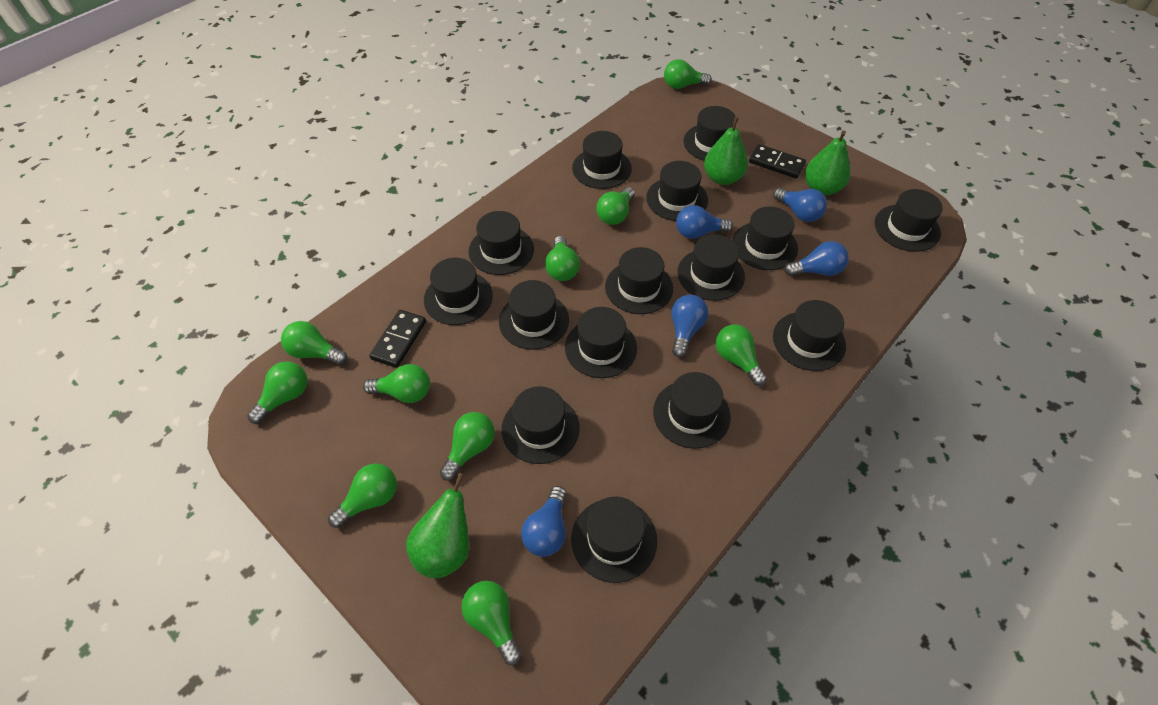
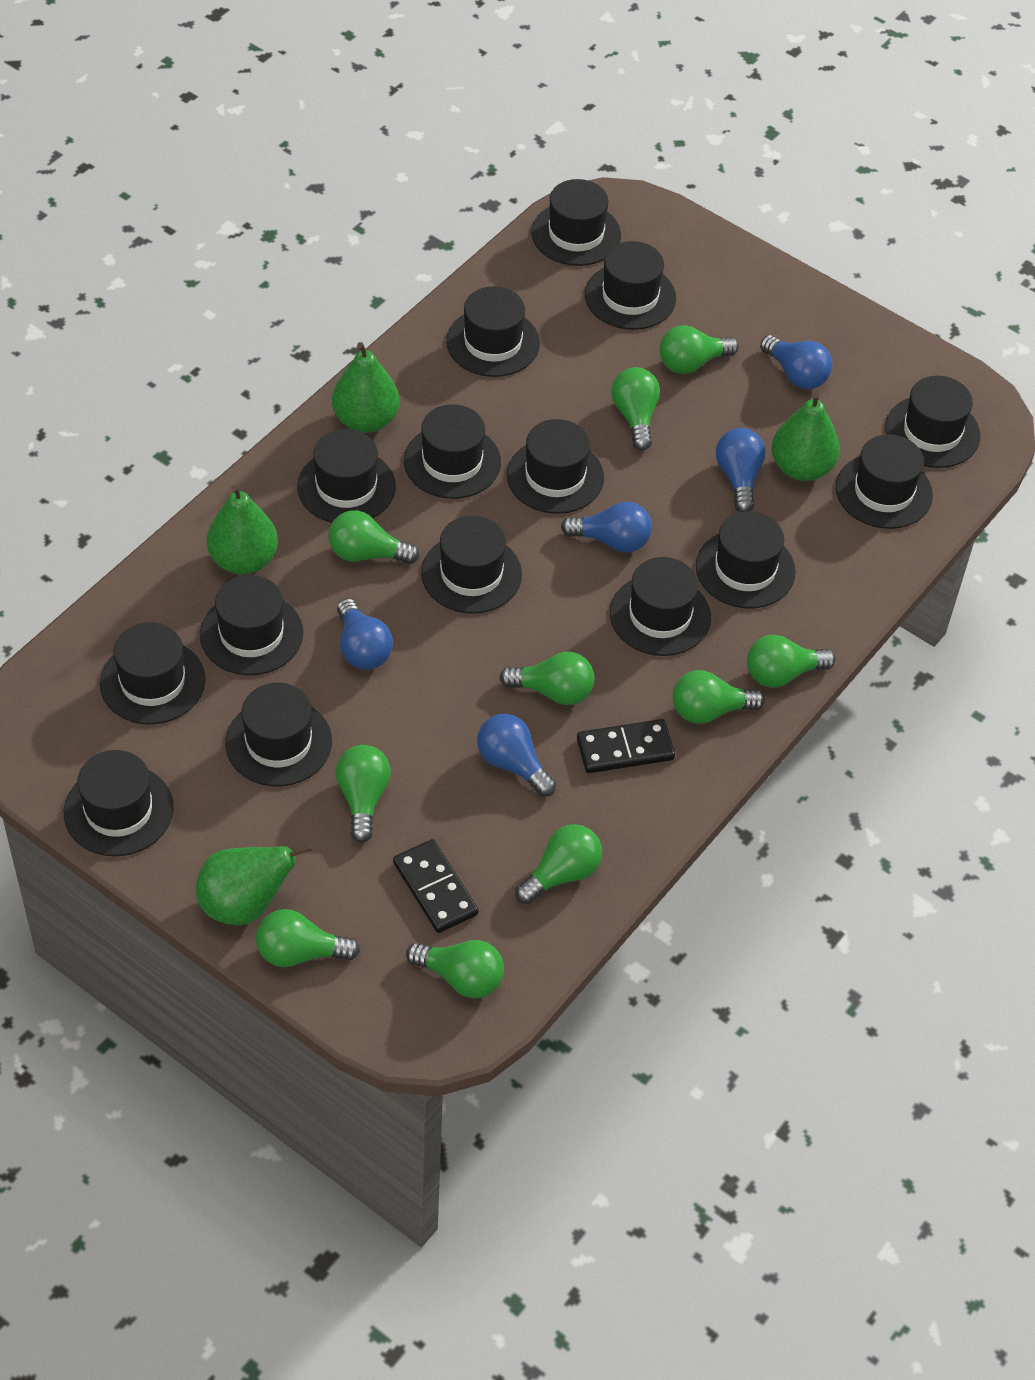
green pear: 3 -> 4

